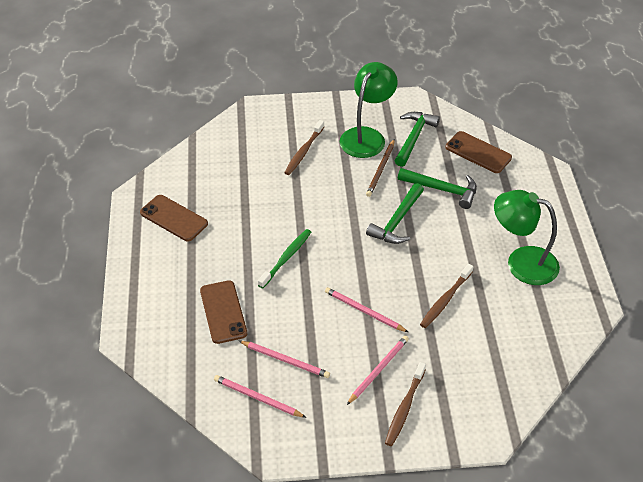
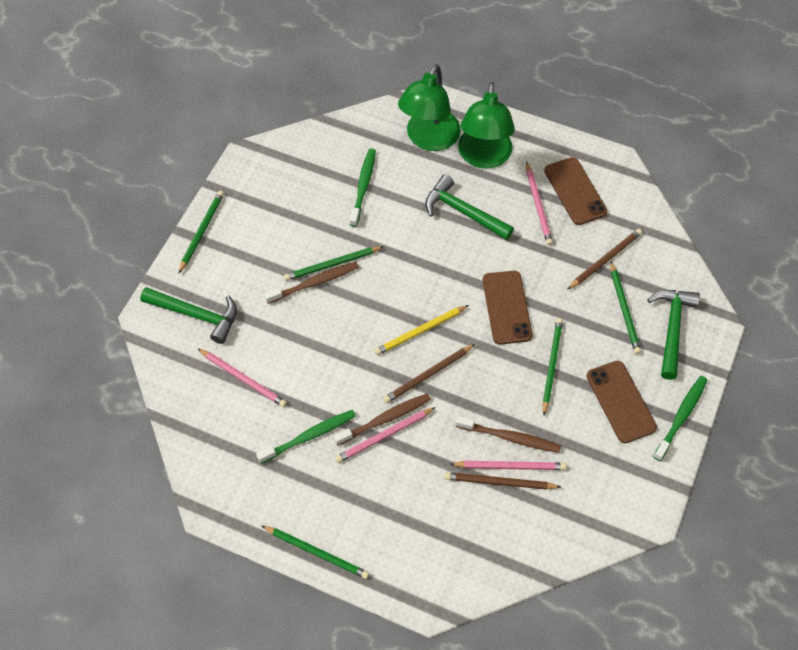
brown pencil: 1 -> 3
green pencil: 0 -> 5
green toothbrush: 1 -> 3
yellow pencil: 0 -> 1

